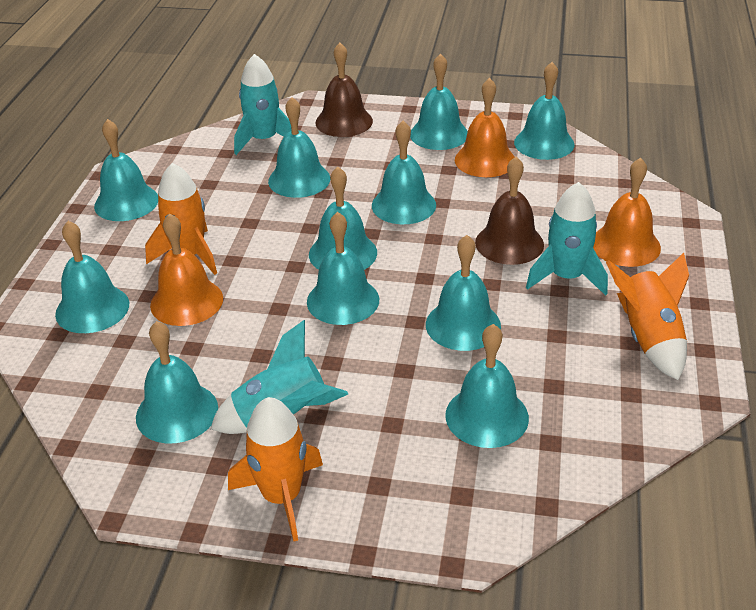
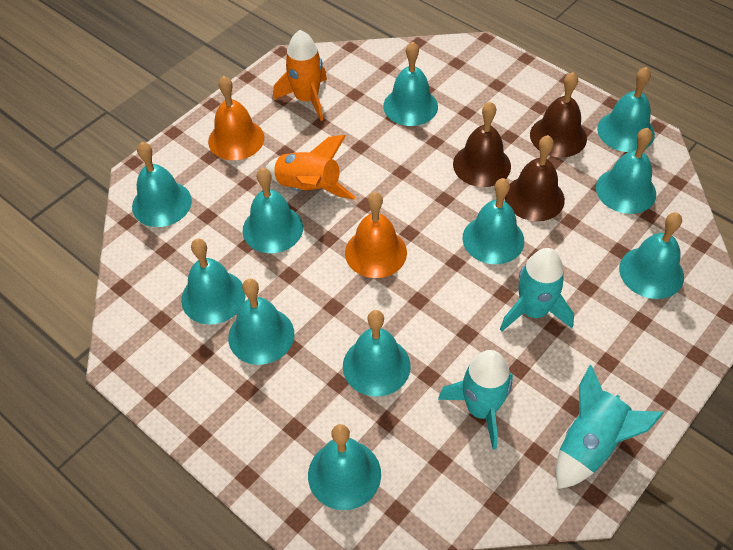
brown bell: 2 -> 3
orange bell: 3 -> 2
orange rocket: 3 -> 2

